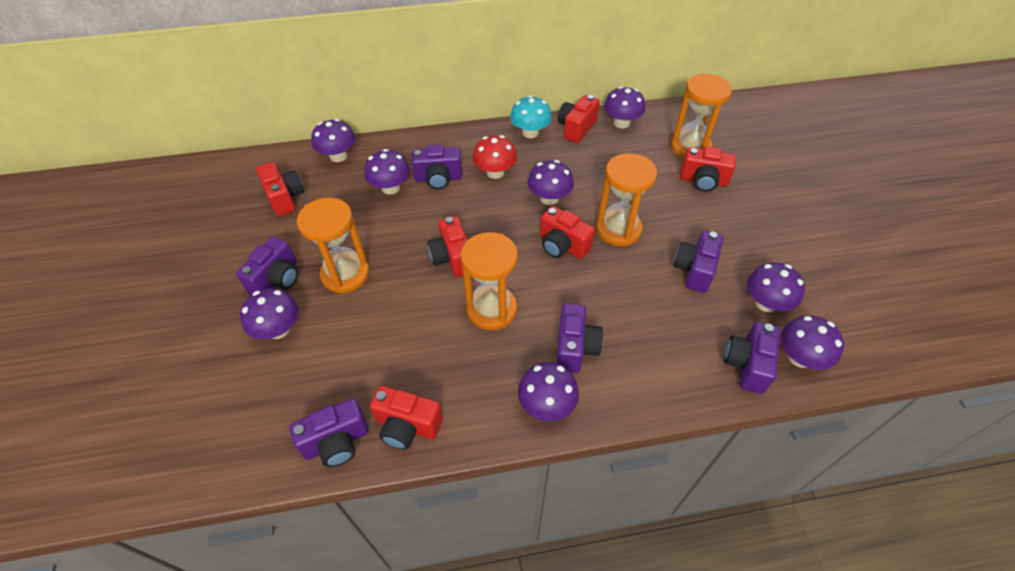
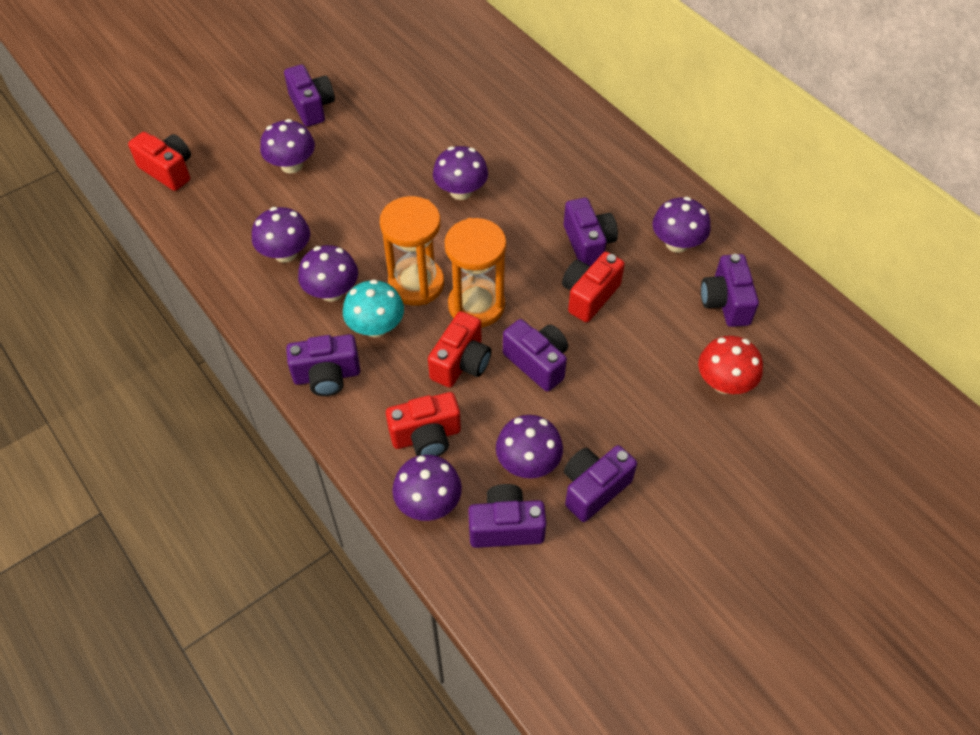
orange hourglass: 4 -> 2
purple camera: 6 -> 7
purple mushroom: 8 -> 7
red camera: 6 -> 4

